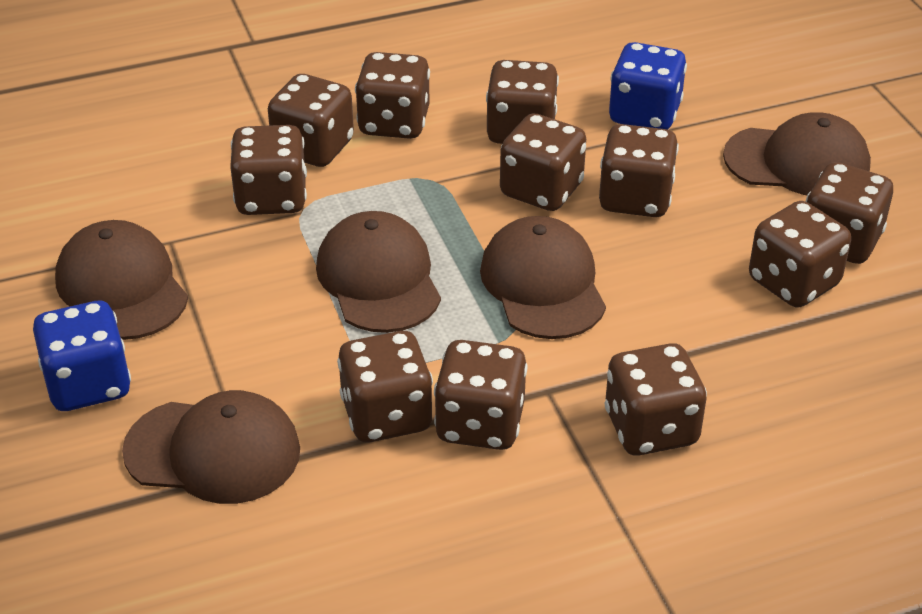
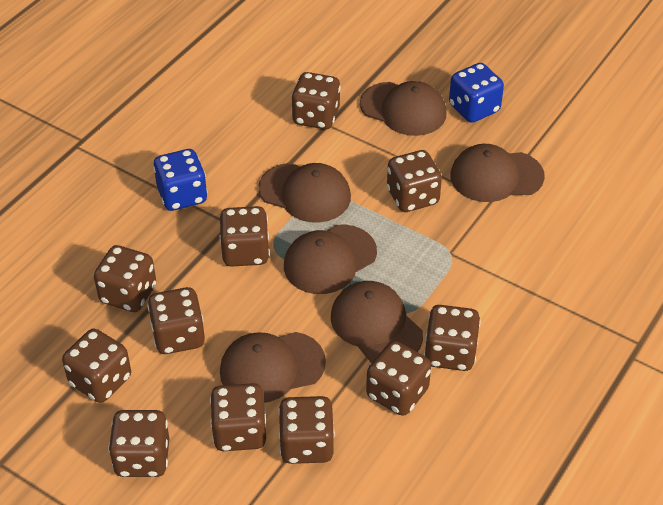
brown cap: 5 -> 6

